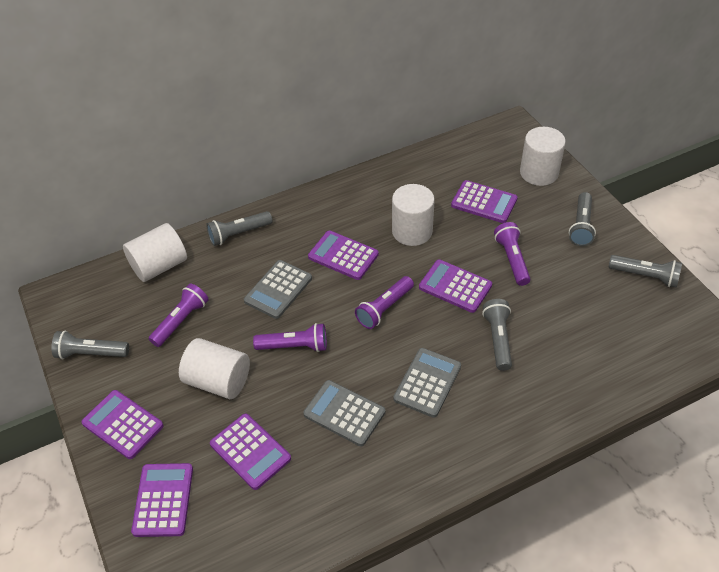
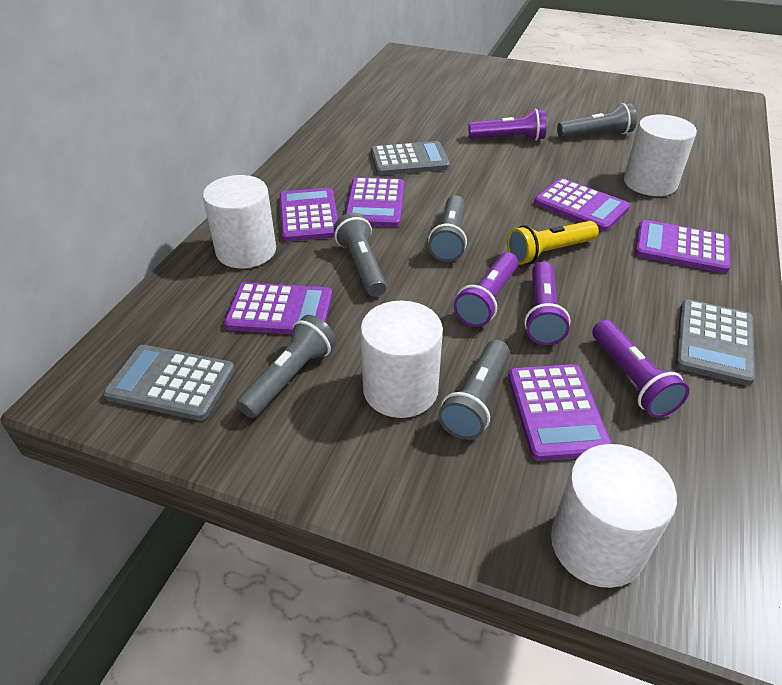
yellow flashlight: 0 -> 1

